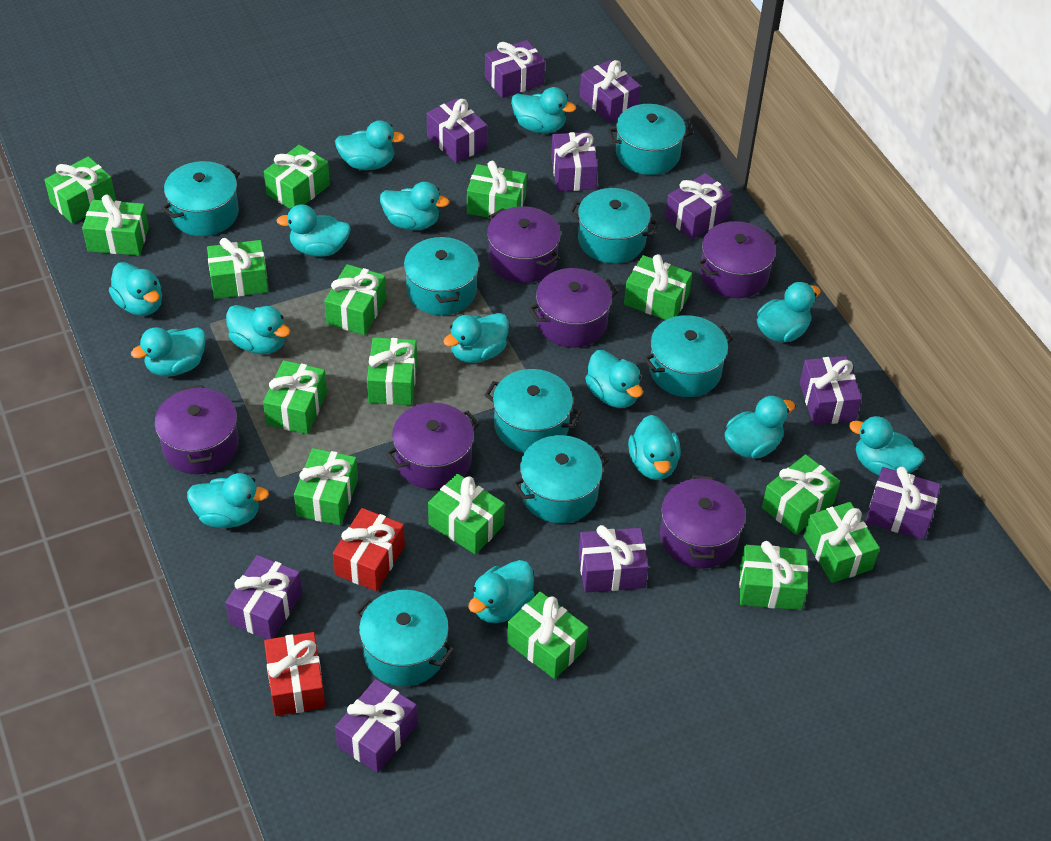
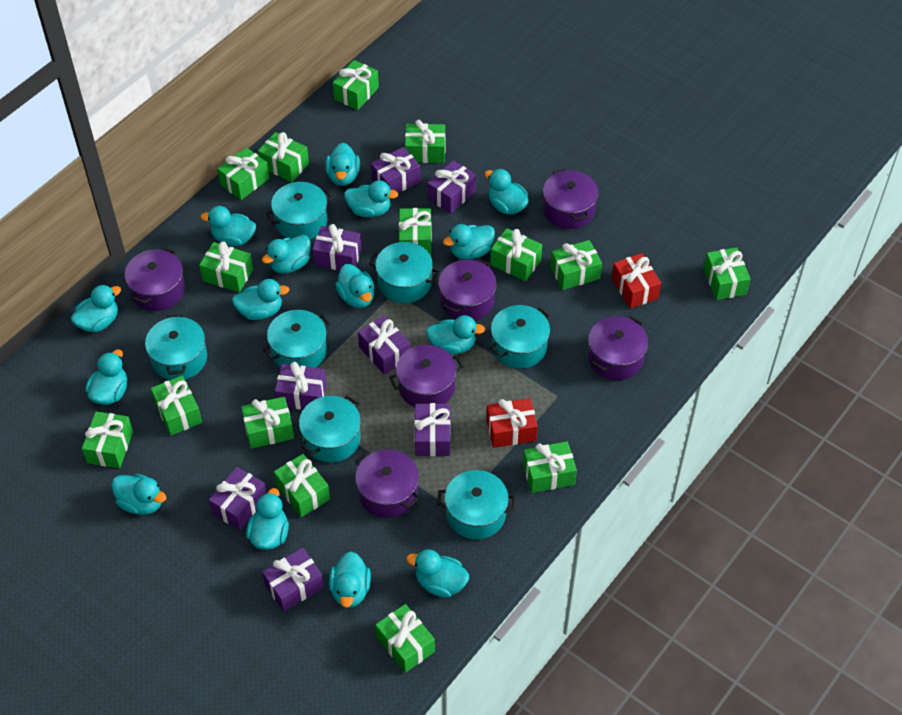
purple gift: 10 -> 8
turquoise pot: 8 -> 7

